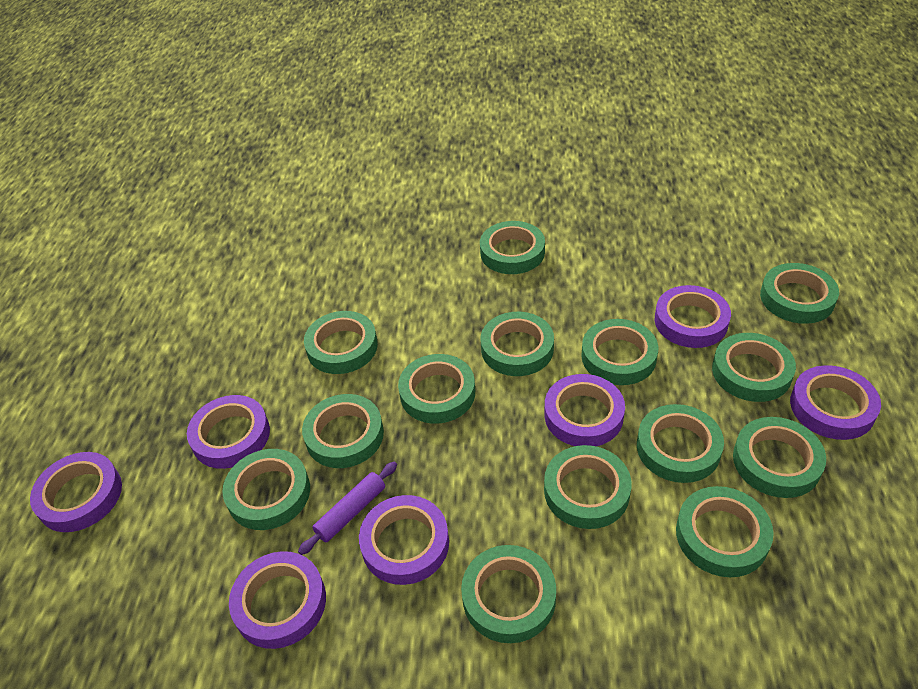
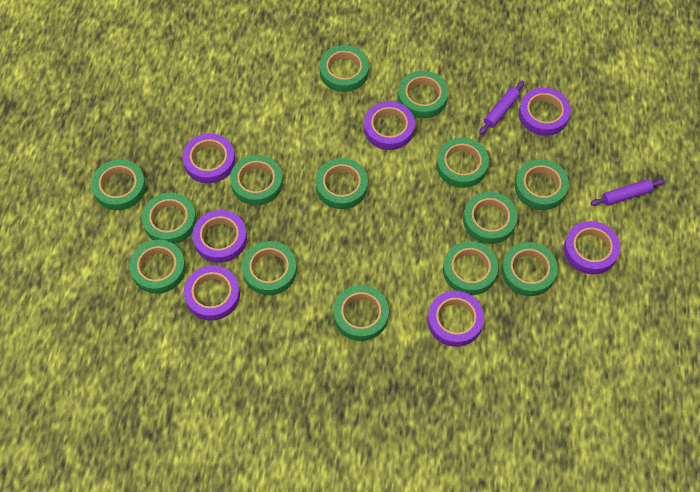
purple rolling pin: 1 -> 2

